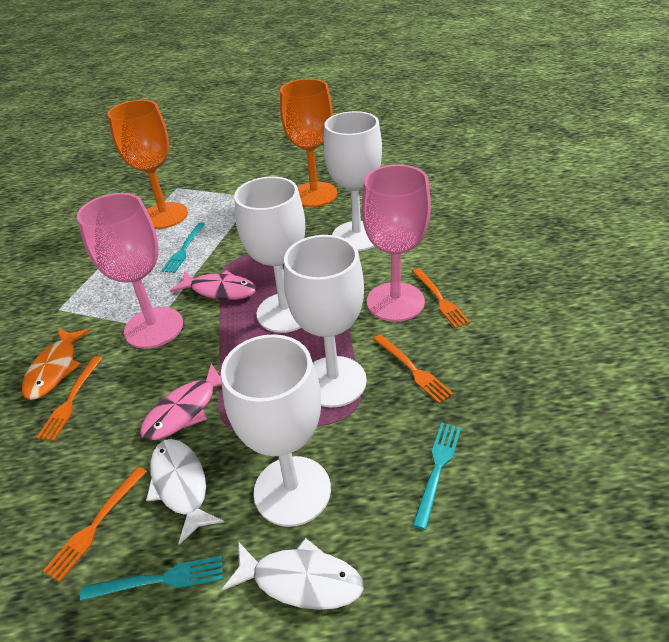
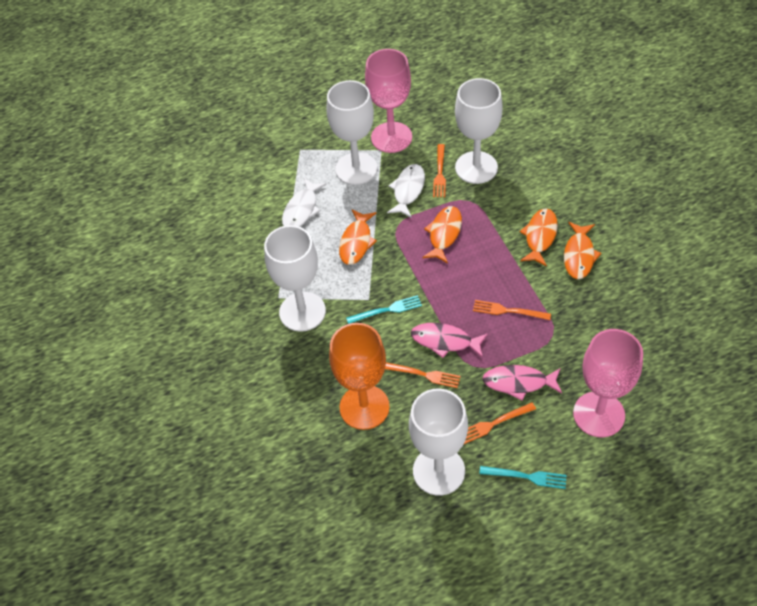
orange fish: 1 -> 4
orange goblet: 2 -> 1
turquoise fork: 3 -> 2

